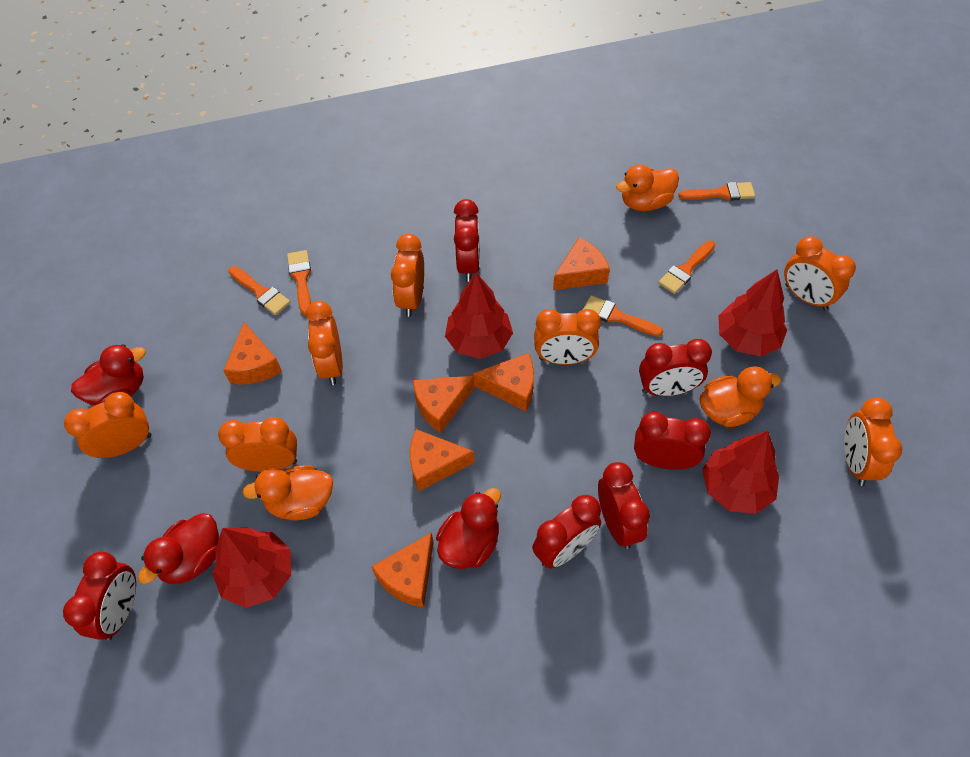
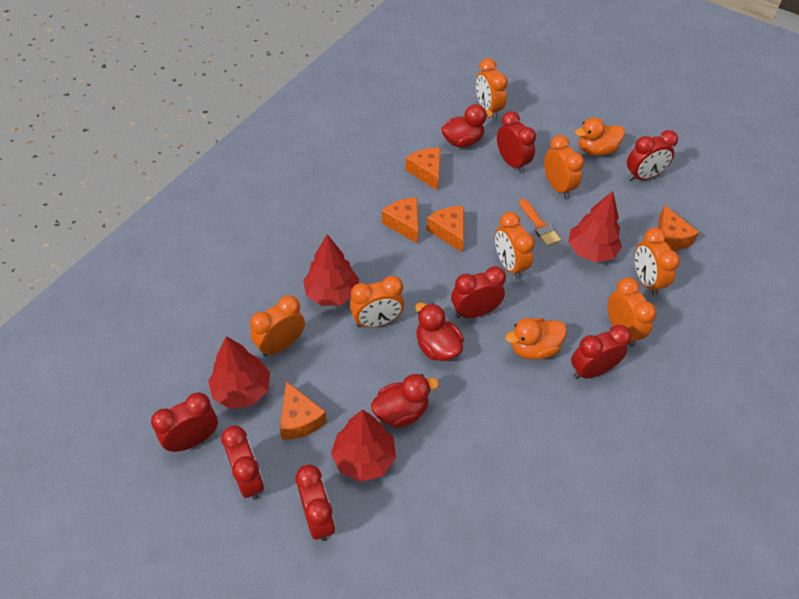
orange brush: 5 -> 1
orange cheese: 6 -> 5
orange duck: 3 -> 2
red clock: 6 -> 7

